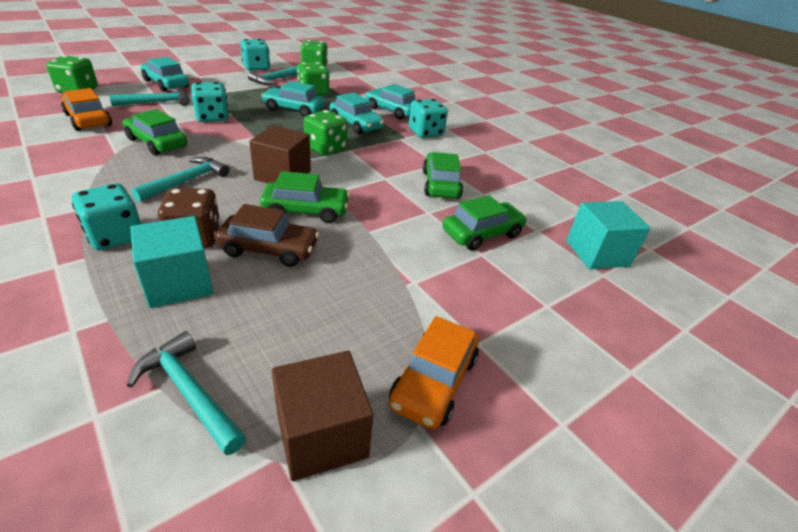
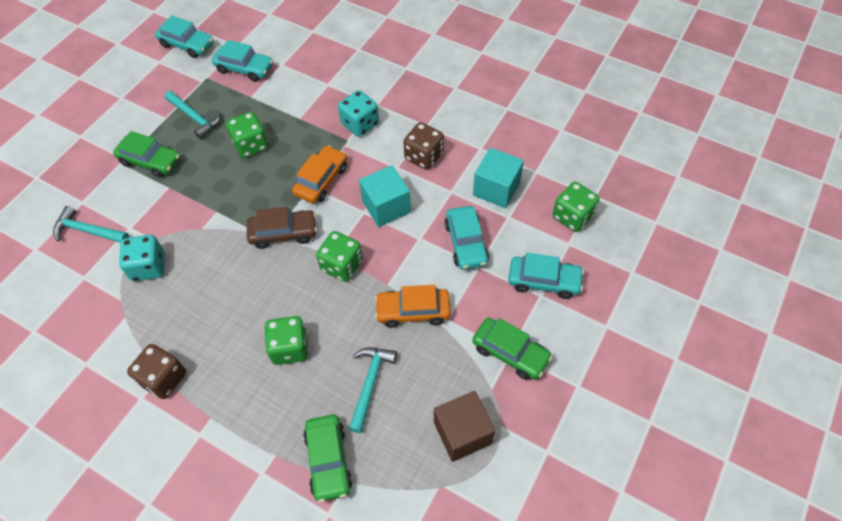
brown cube: 2 -> 1
brown dice: 1 -> 2
green car: 4 -> 3
turquoise dice: 4 -> 2
turquoise hammer: 4 -> 3

